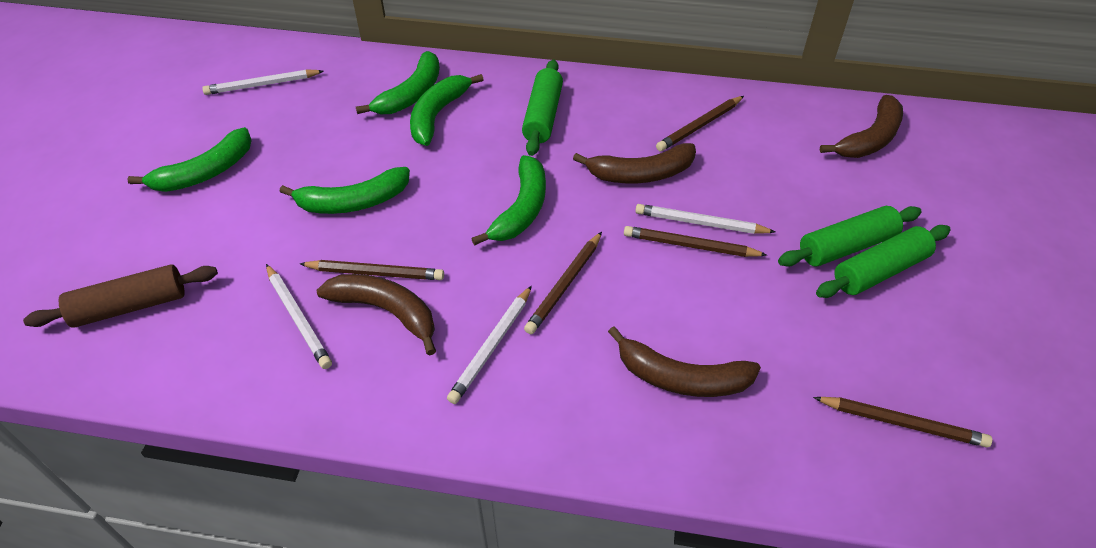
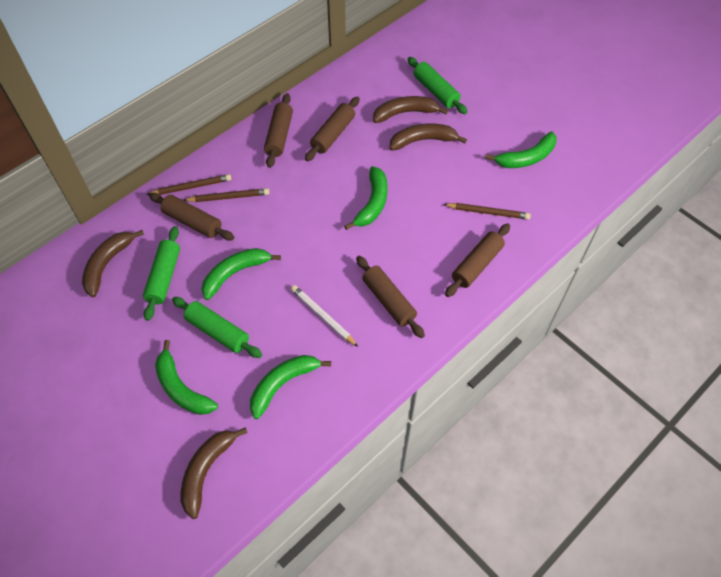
brown pencil: 5 -> 3
brown rolling pin: 1 -> 5
white pencil: 4 -> 1

